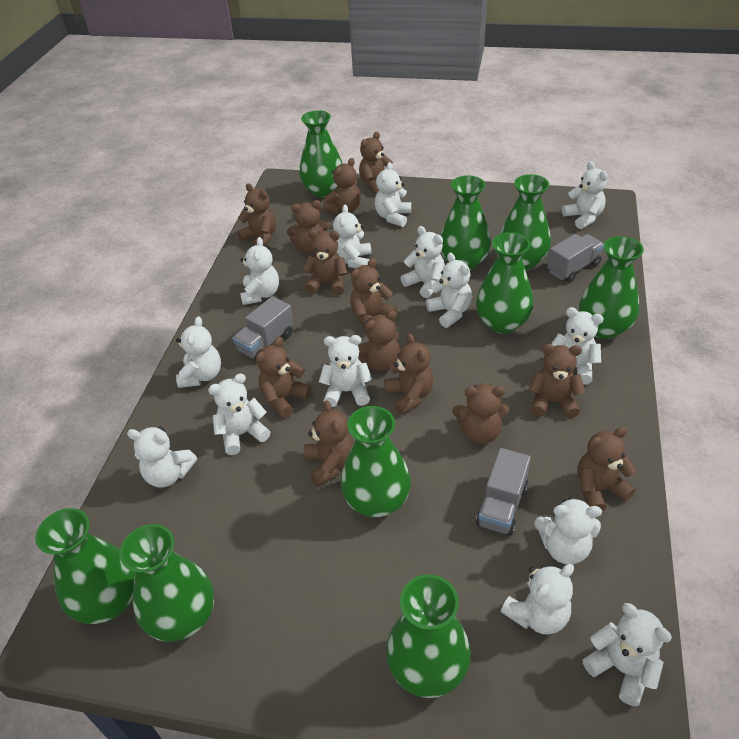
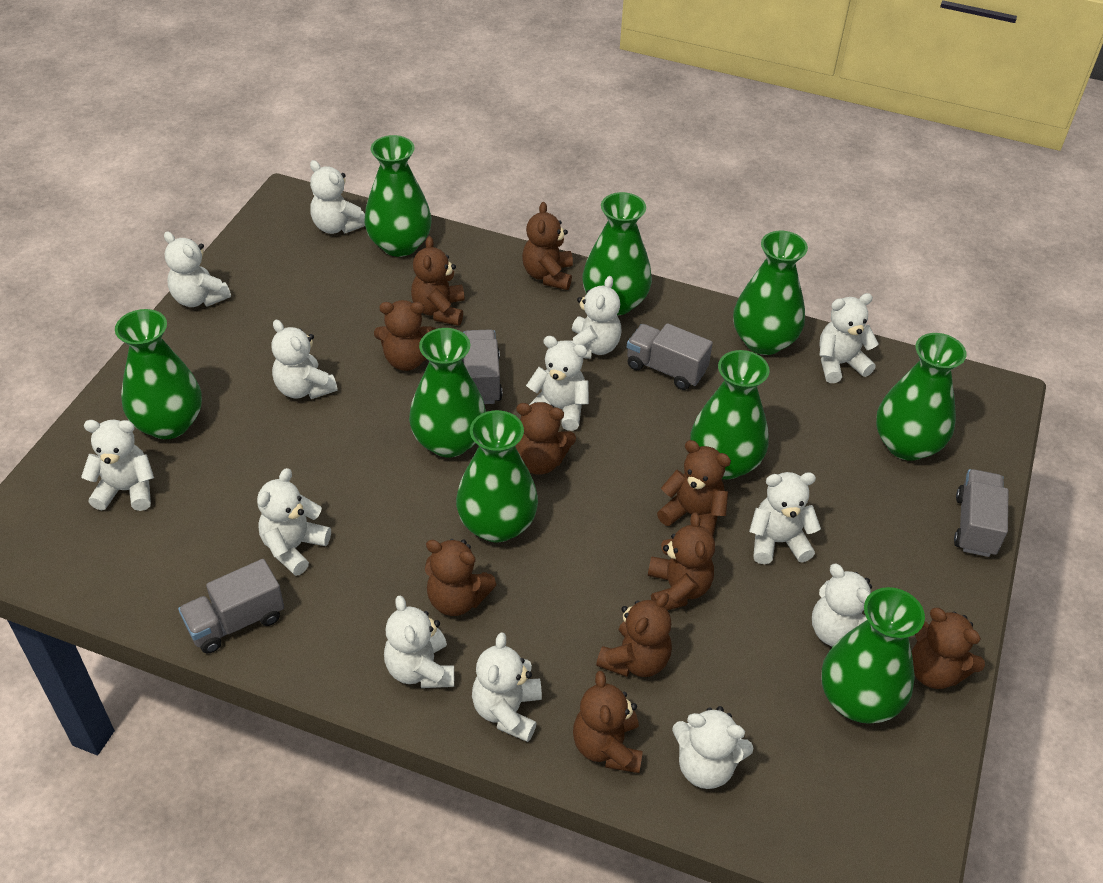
brown teddy bear: 13 -> 10
grey truck: 3 -> 4
white teddy bear: 14 -> 13

